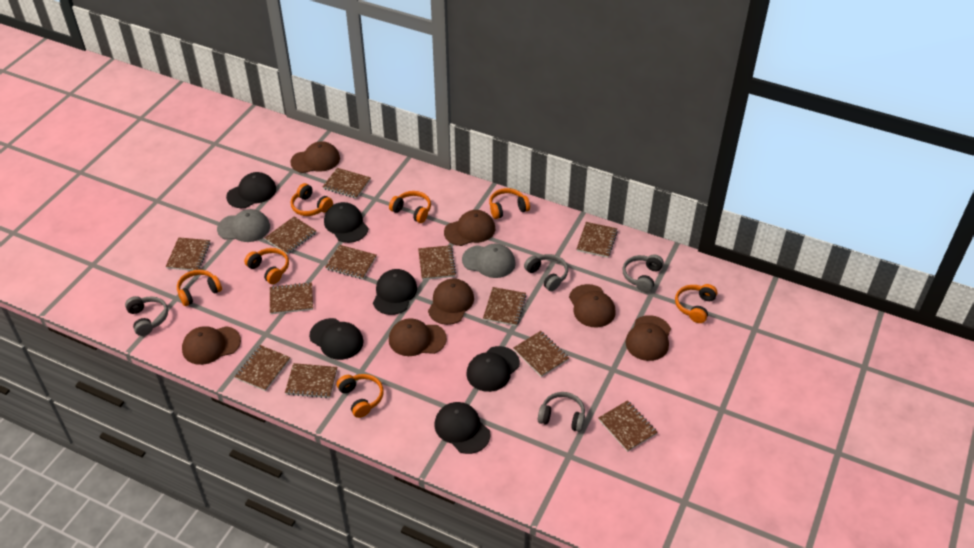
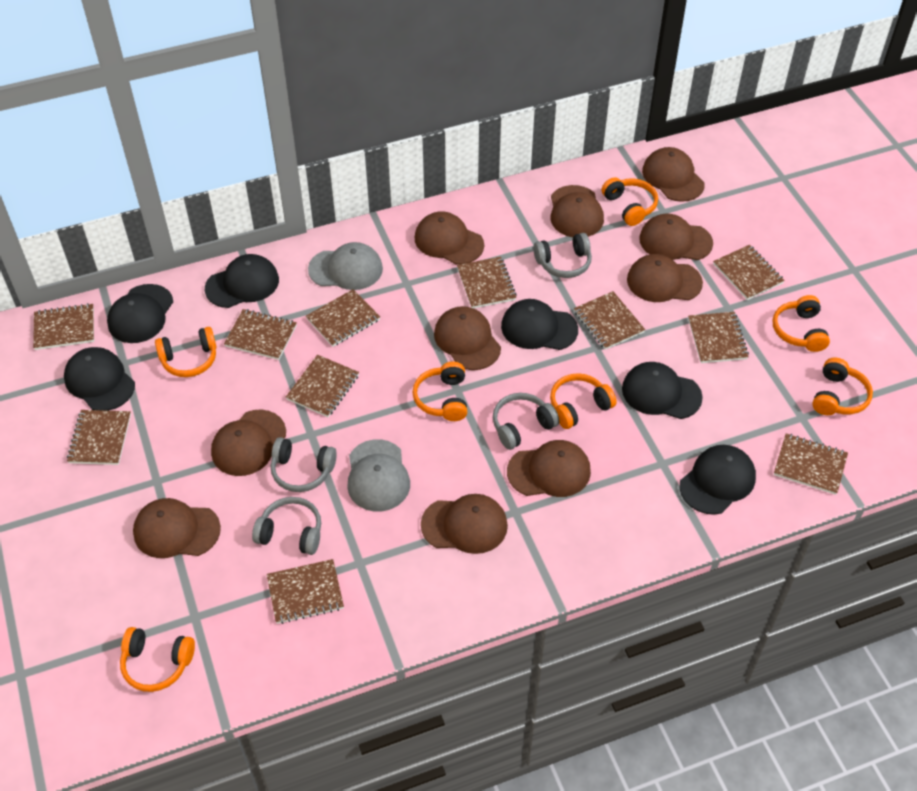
brown cap: 7 -> 10
brown notebook: 12 -> 11

